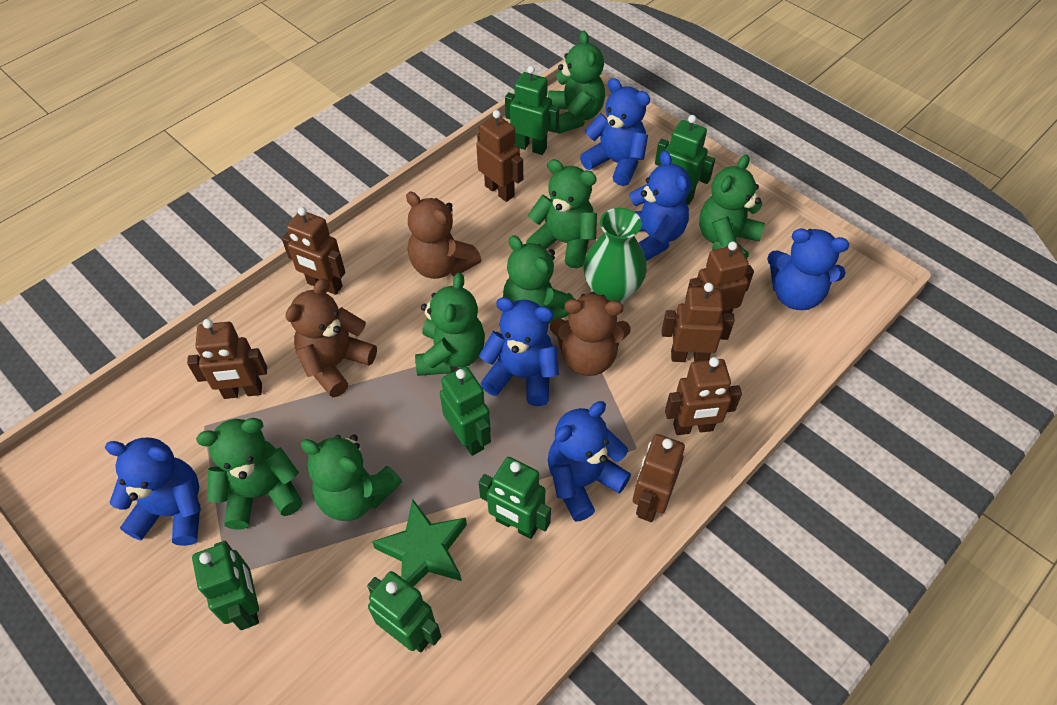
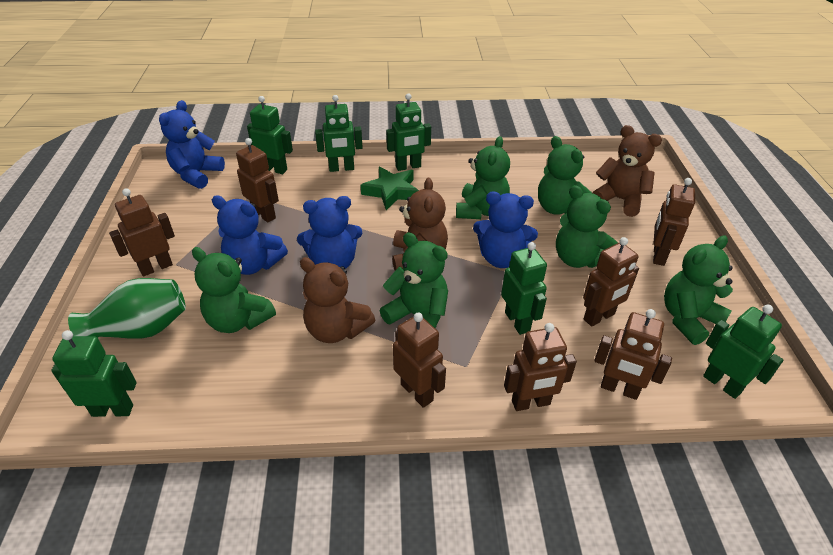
blue teddy bear: 6 -> 4
green teddy bear: 7 -> 6

